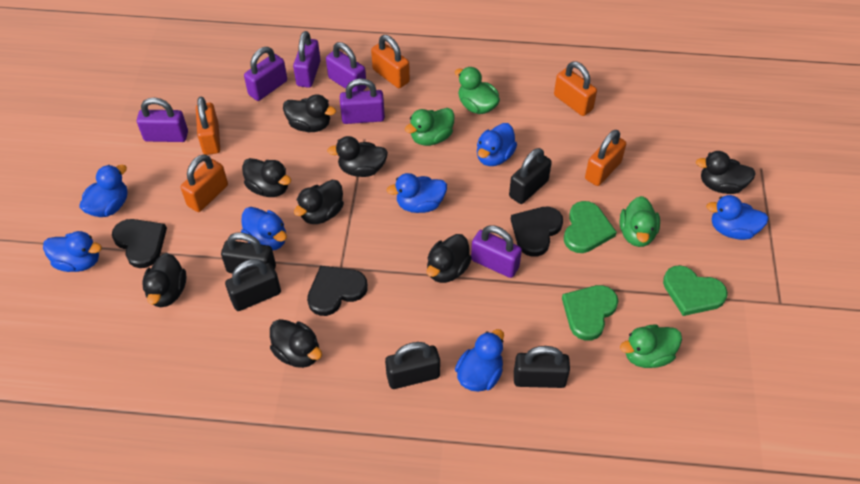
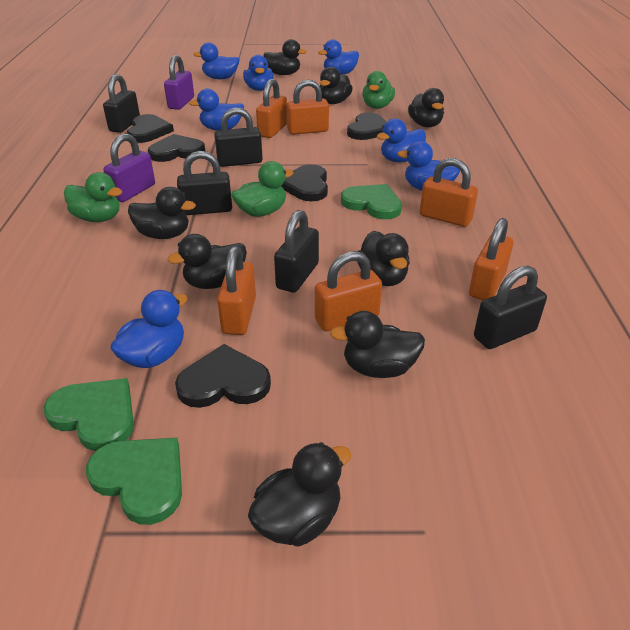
black heart: 3 -> 5
green duck: 4 -> 3
orange padlock: 5 -> 6
purple padlock: 6 -> 2

